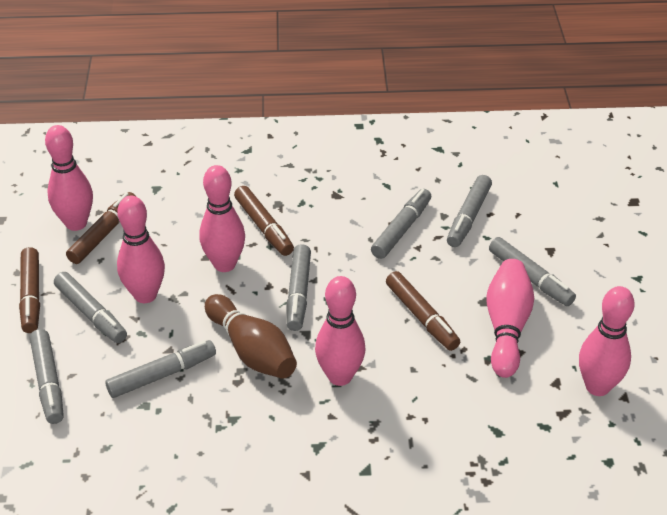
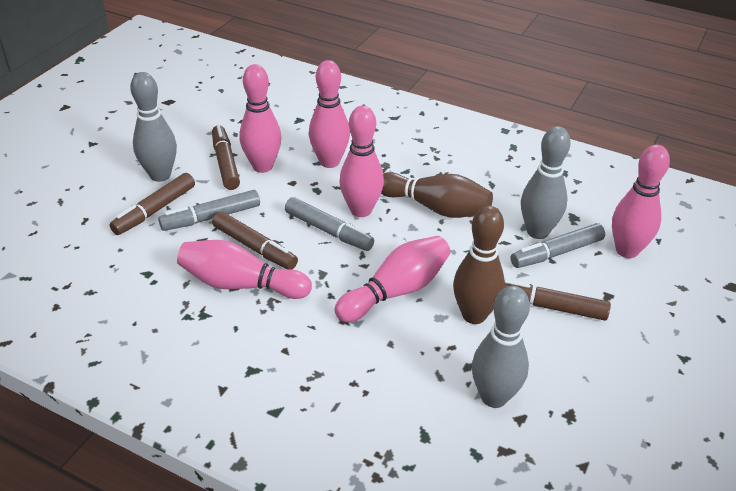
brown bowling pin: 1 -> 2
grey bowling pin: 0 -> 3
grey marker: 7 -> 3

